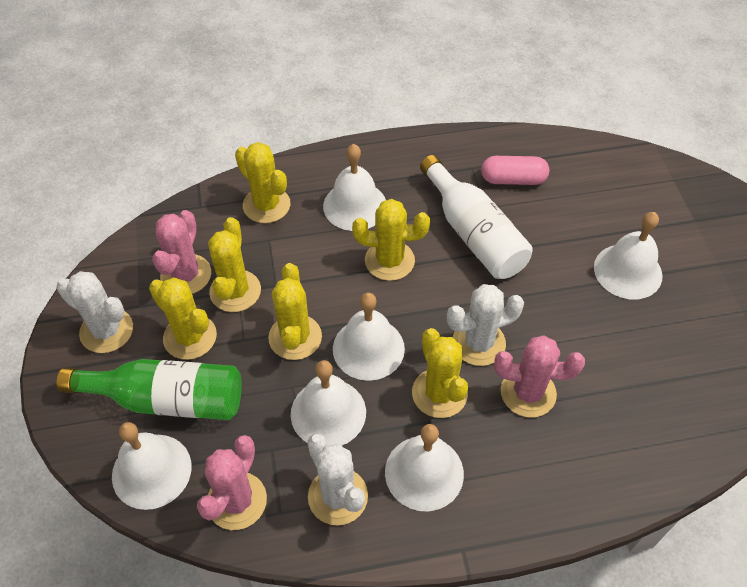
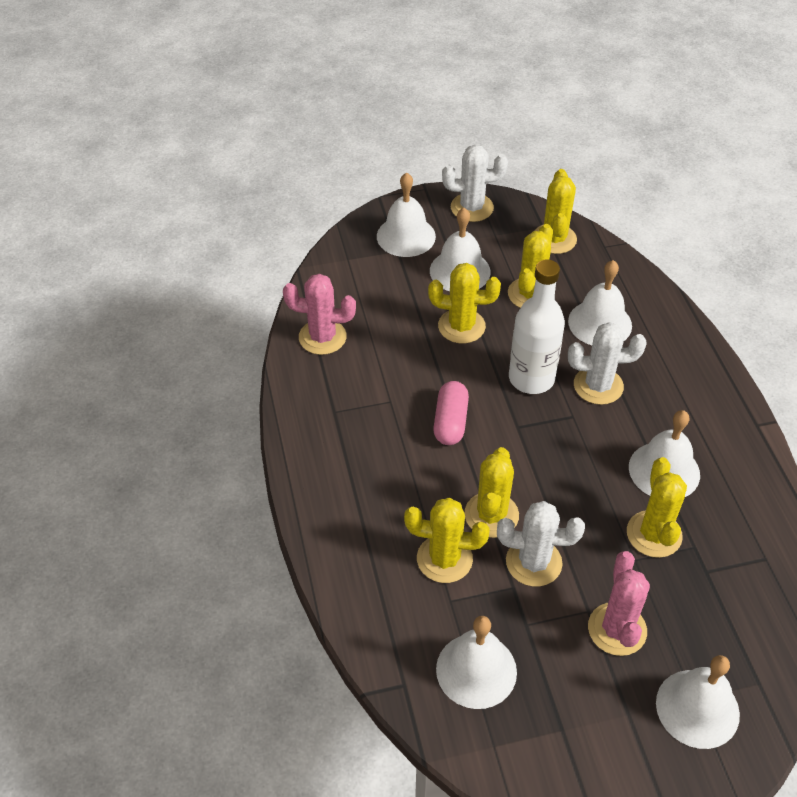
green bottle: 1 -> 0
pink cactus: 3 -> 2

